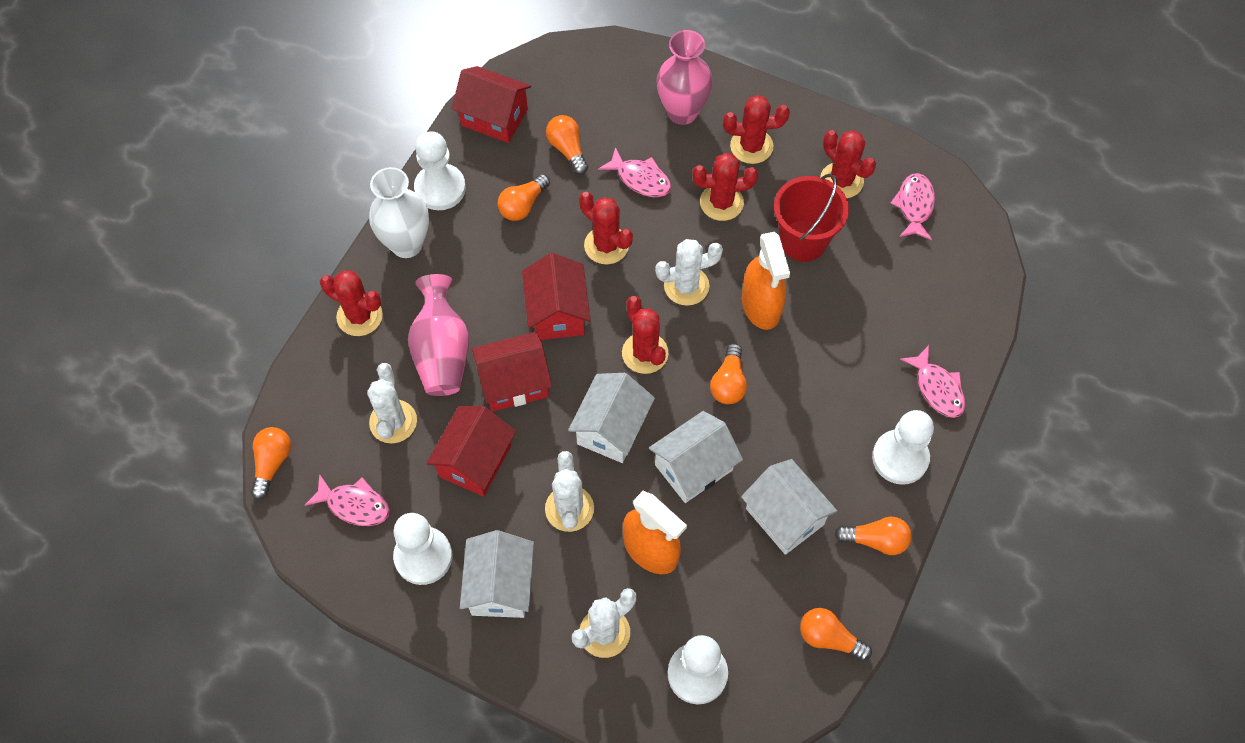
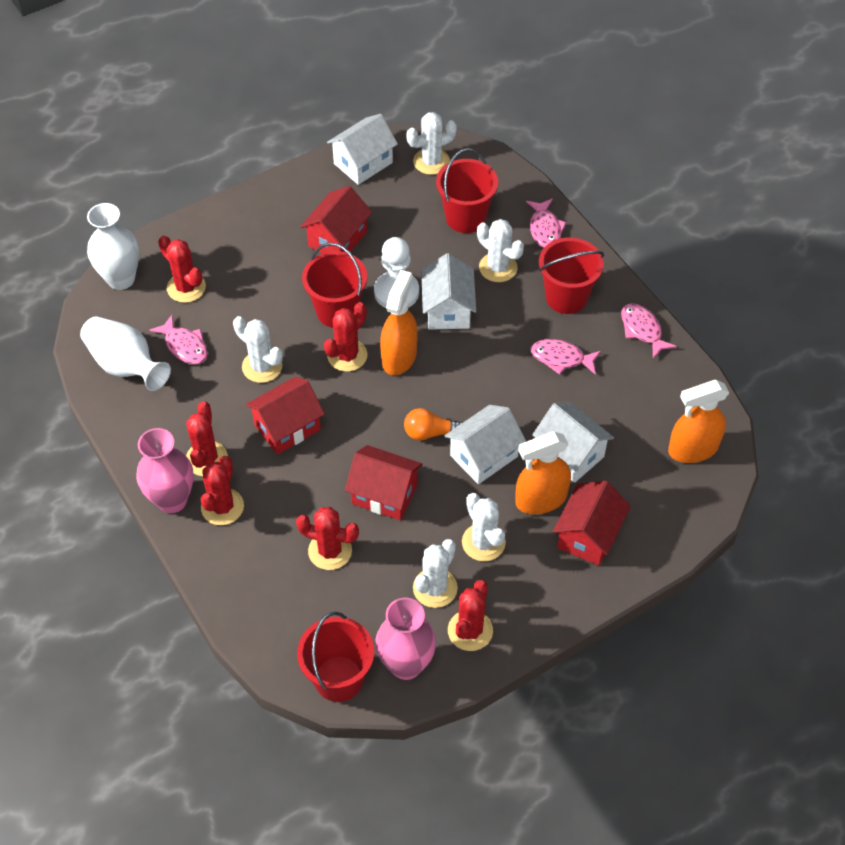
orange light bulb: 6 -> 1
orange spray bottle: 2 -> 3
red bucket: 1 -> 4
white cactus: 4 -> 5
white pawn: 4 -> 1
white vase: 1 -> 2

